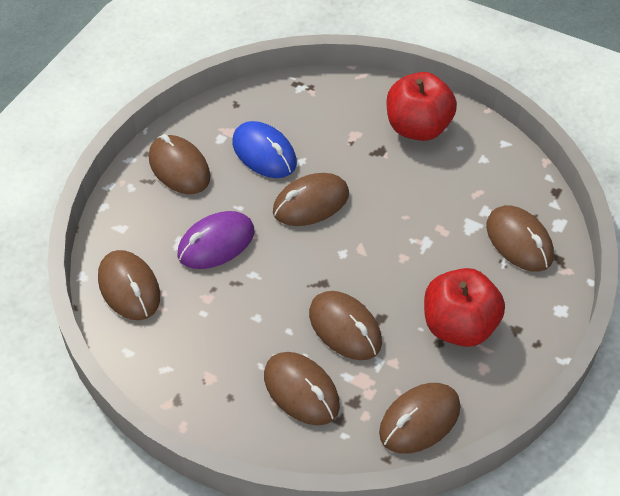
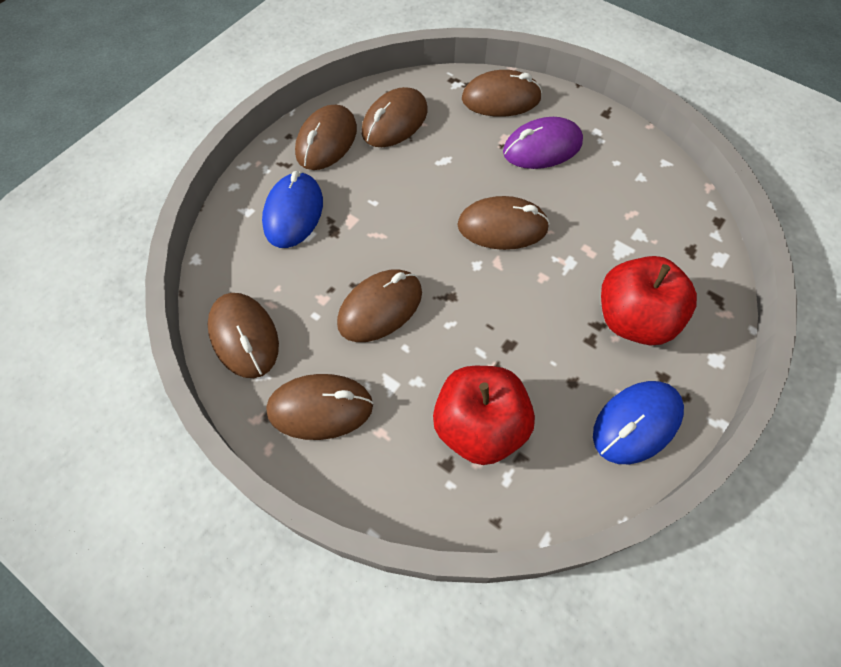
blue mouse: 1 -> 2

